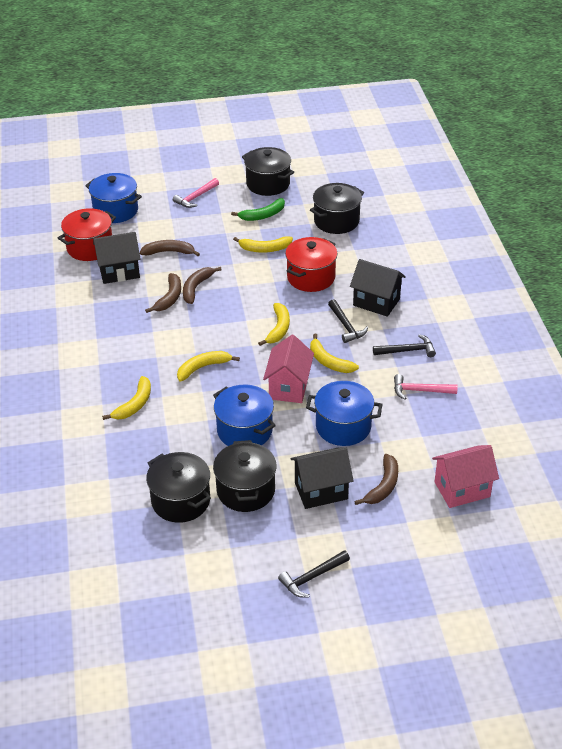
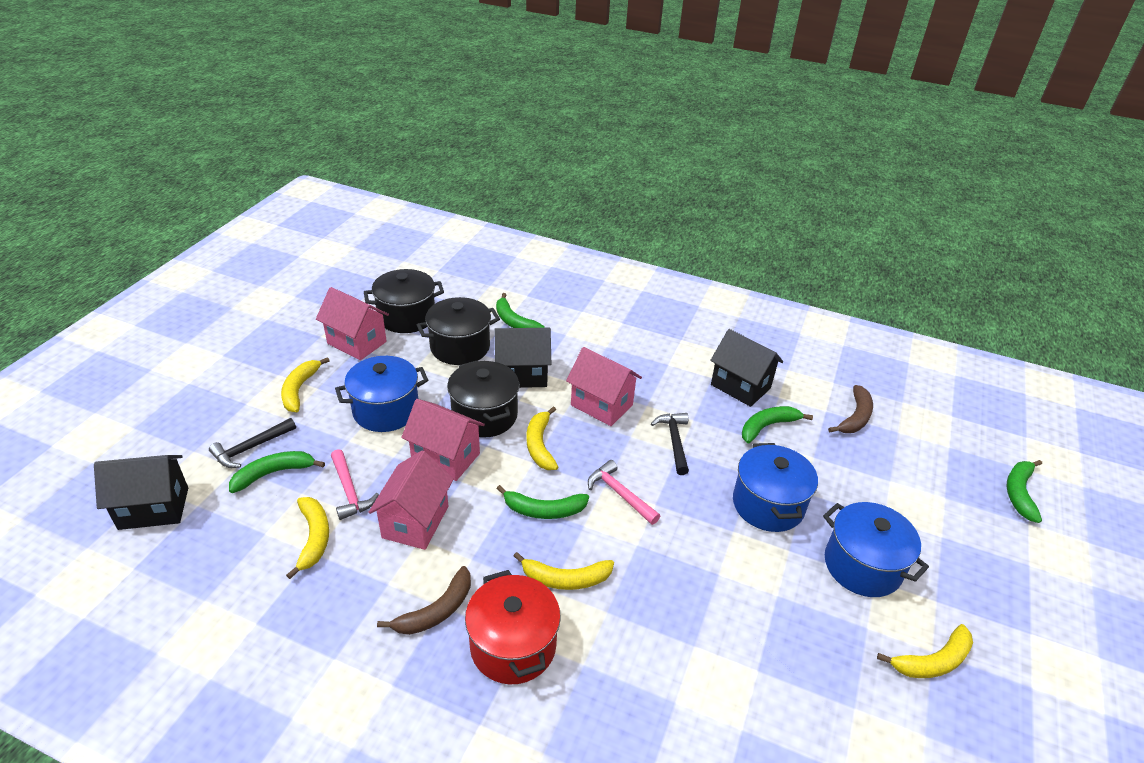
black hammer: 3 -> 2
black pot: 4 -> 3
brown banana: 4 -> 2
green banana: 1 -> 5
pink house: 2 -> 4
red pot: 2 -> 1

